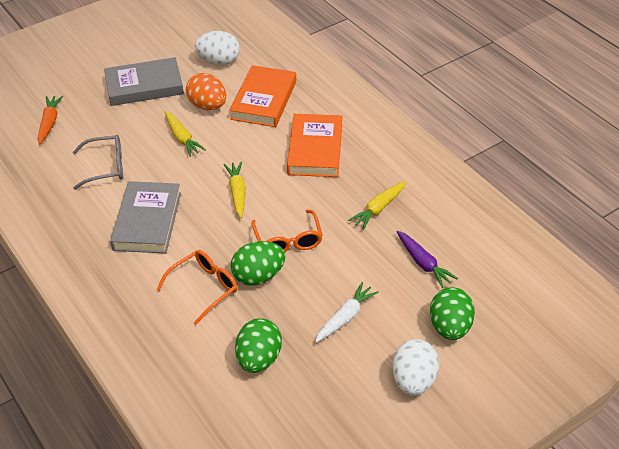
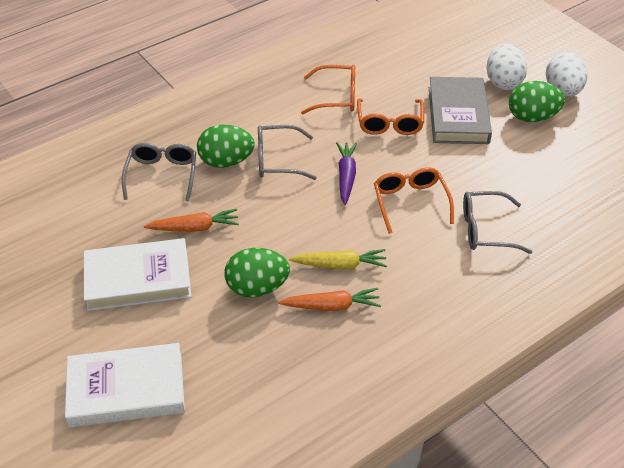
grey book: 2 -> 1
grey glasses: 1 -> 3
orange book: 2 -> 0
orange carrot: 1 -> 2
orange egg: 1 -> 0
orange glasses: 2 -> 3
white book: 0 -> 2
white carrot: 1 -> 0
yellow carrot: 3 -> 1

